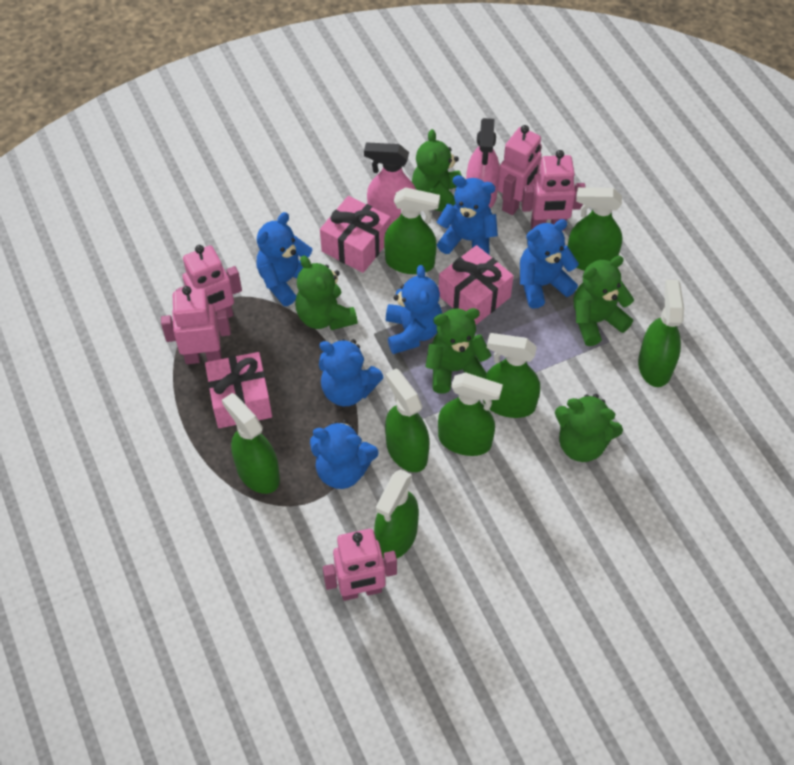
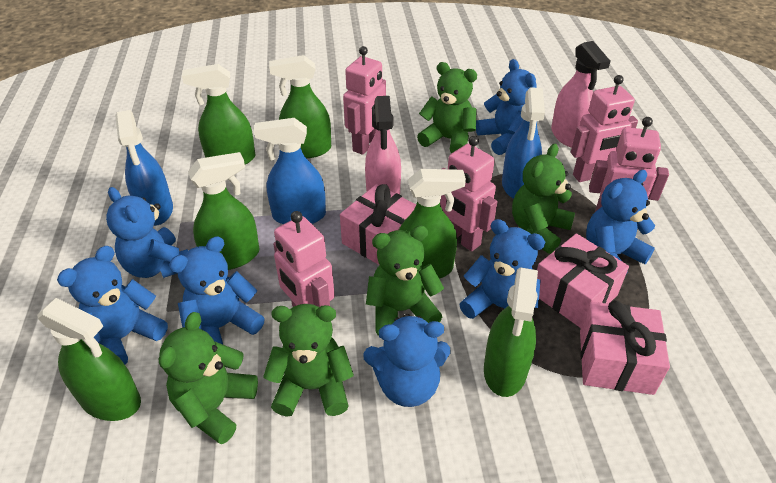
blue spray bottle: 0 -> 3
blue teddy bear: 6 -> 7
green spray bottle: 8 -> 6

